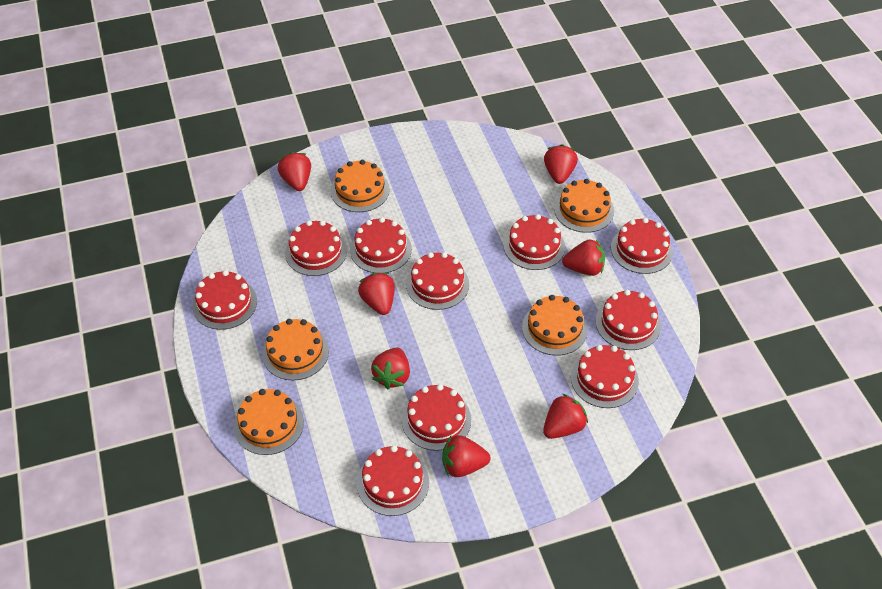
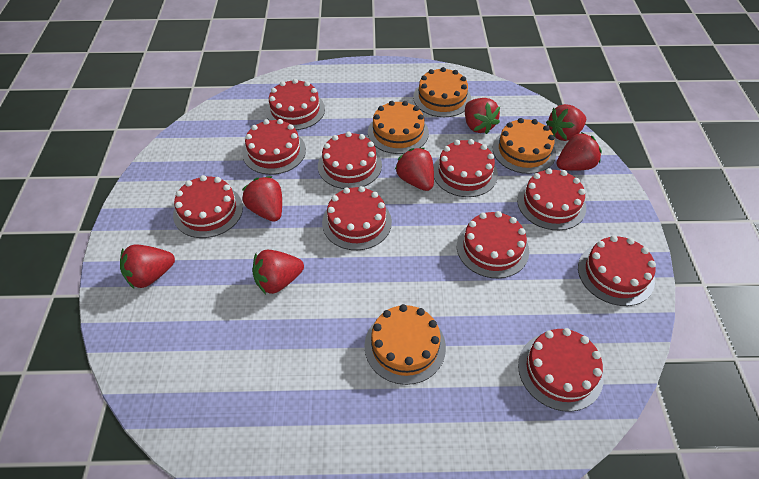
orange cake: 5 -> 4

